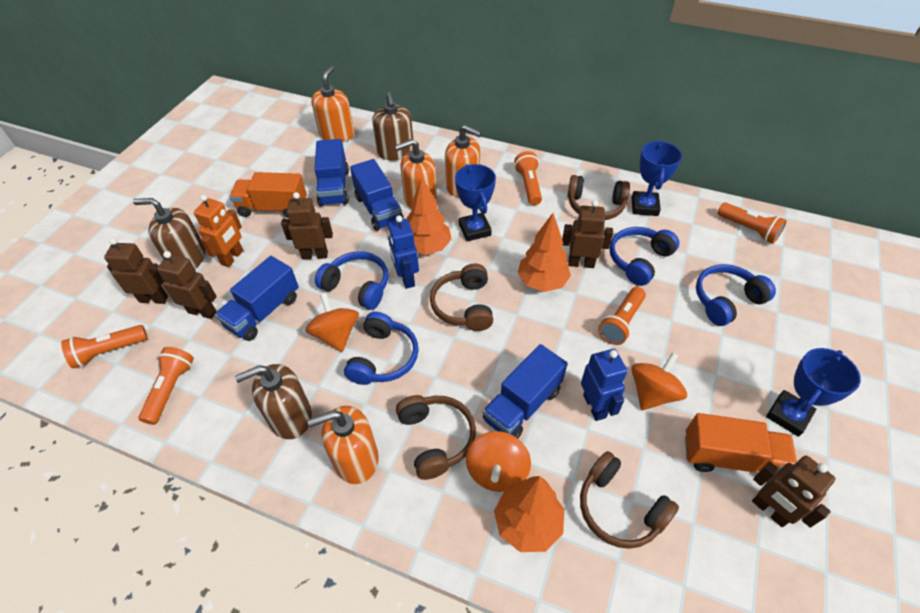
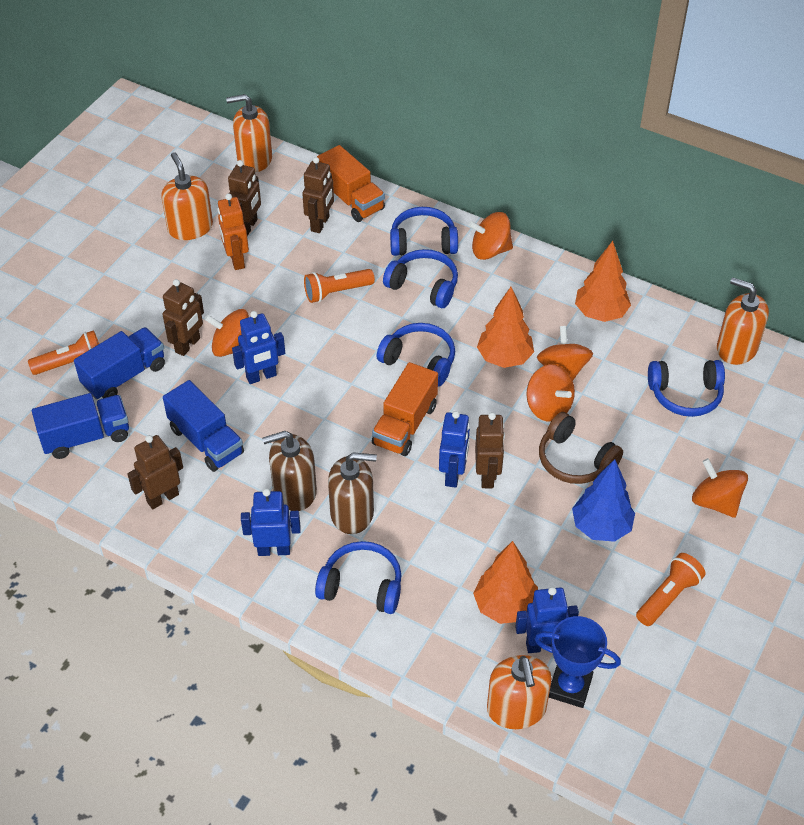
blue headphones: 4 -> 5
blue robot: 2 -> 4
blue tree: 0 -> 1
blue trophy: 3 -> 1
blue truck: 4 -> 3
brown headphones: 4 -> 1
brown soap dispenser: 3 -> 2
orange flashlight: 5 -> 3
orange spinning top: 3 -> 5

